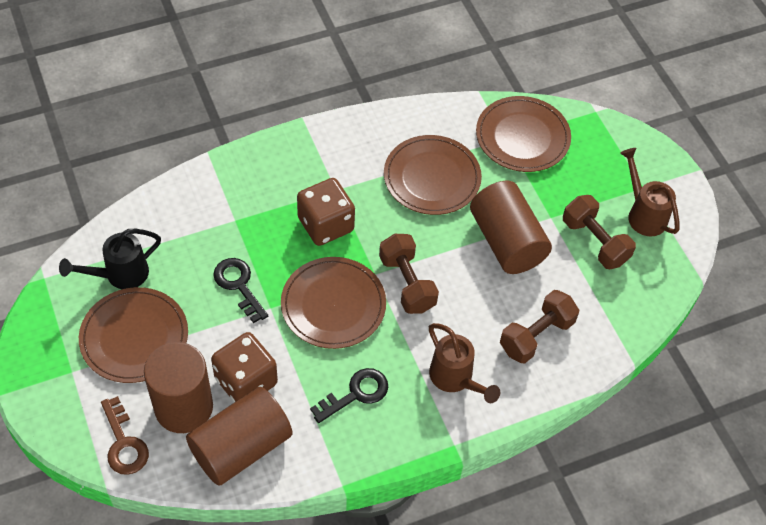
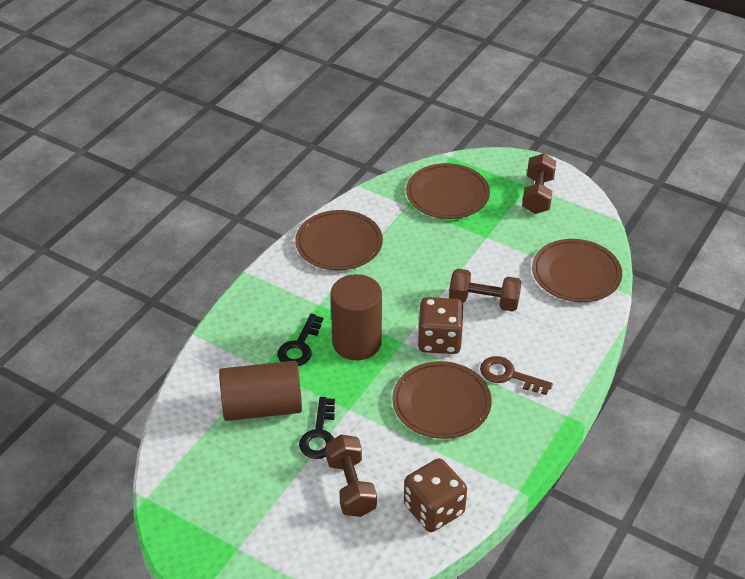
black watering can: 1 -> 0
brown cylinder: 3 -> 2
brown watering can: 2 -> 0

